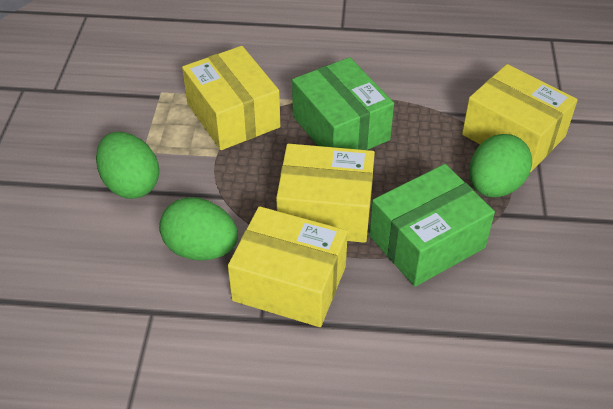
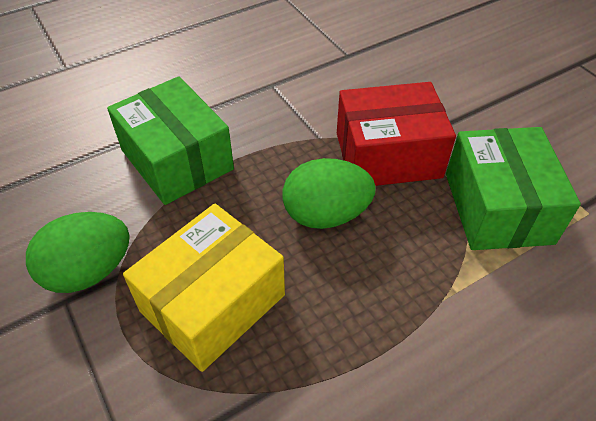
green egg: 3 -> 2
red box: 0 -> 1
yellow box: 4 -> 1

